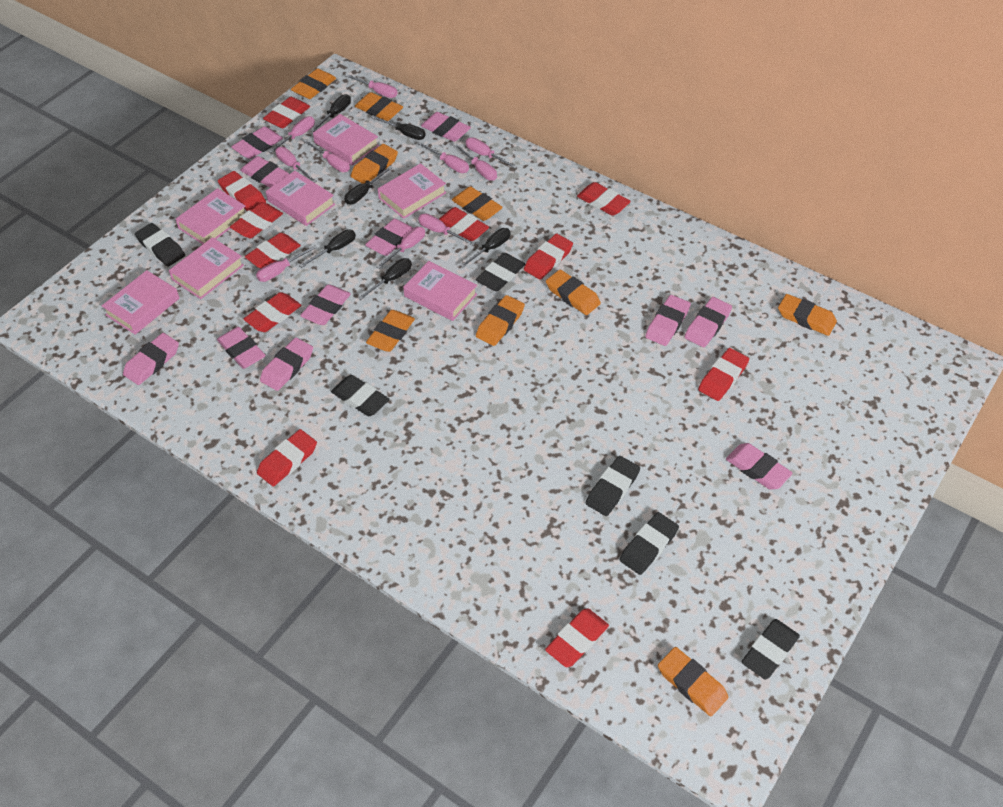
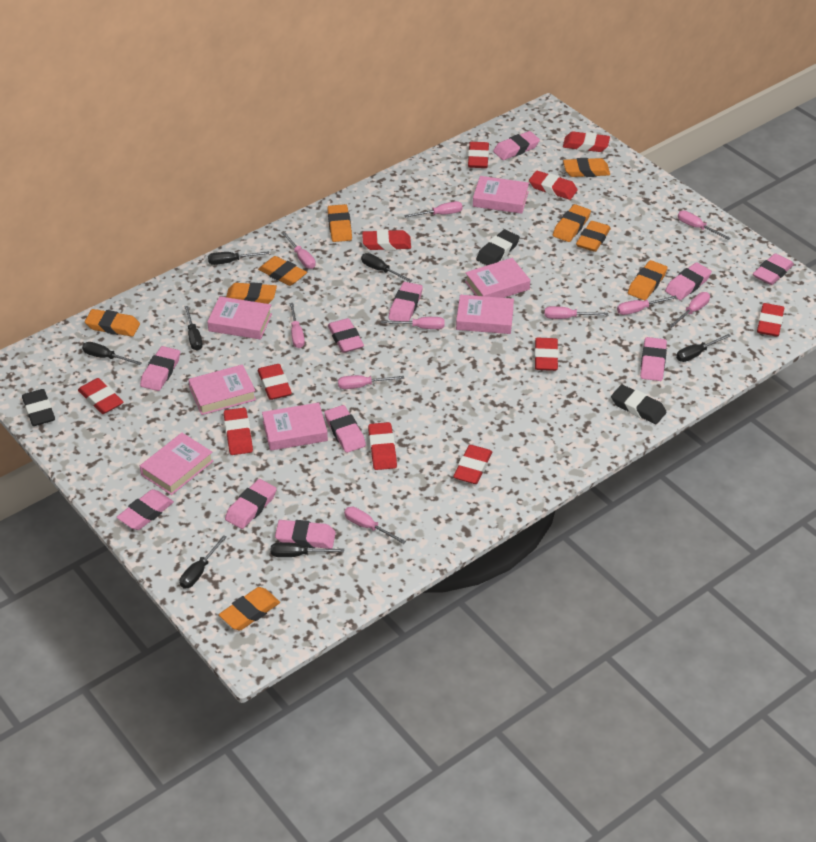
black eraser: 6 -> 3
black screwdriver: 6 -> 7

